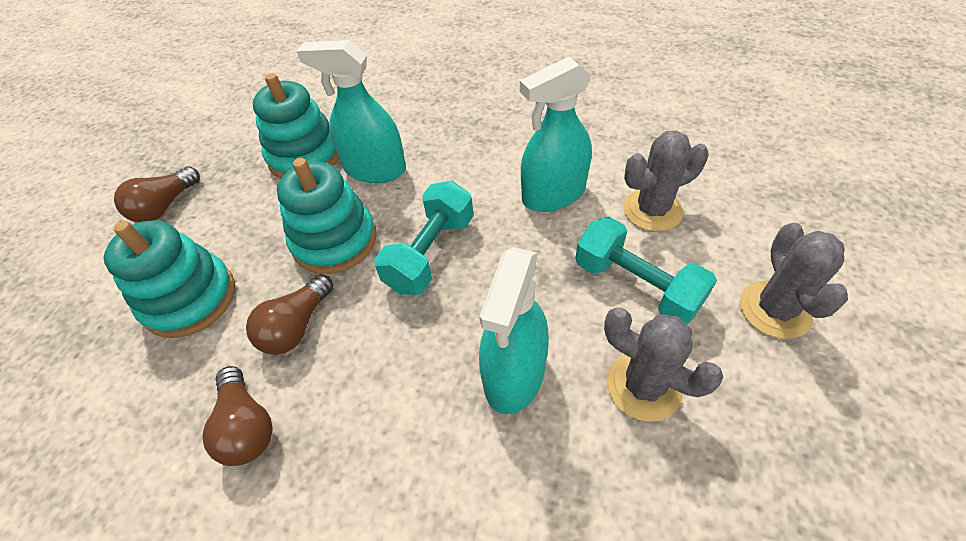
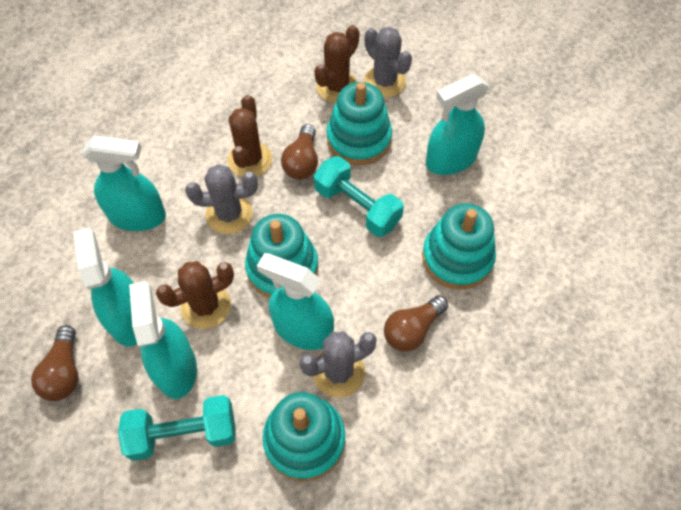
brown cactus: 0 -> 3
turquoise spray bottle: 3 -> 5
turquoise stacking toy: 3 -> 4

